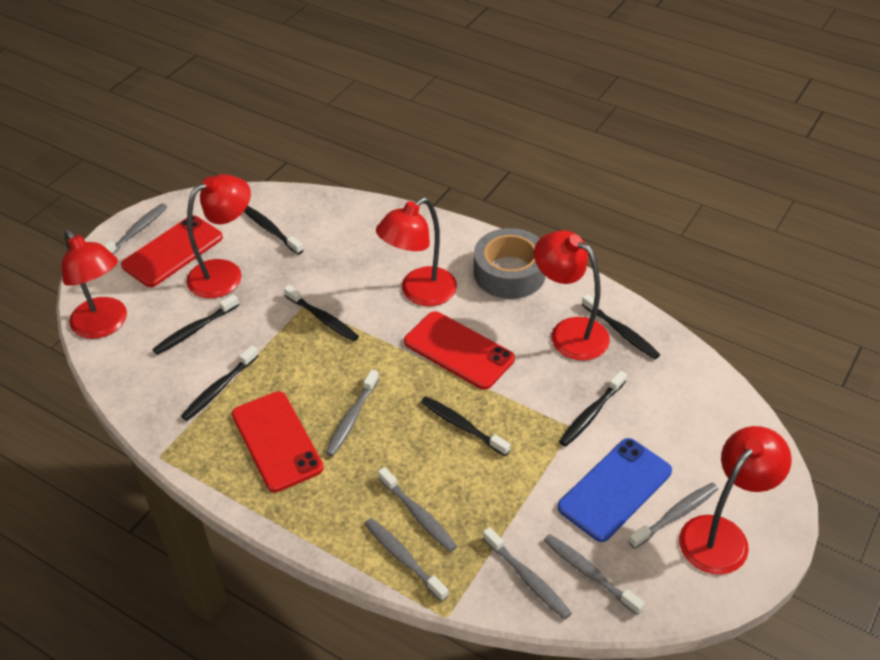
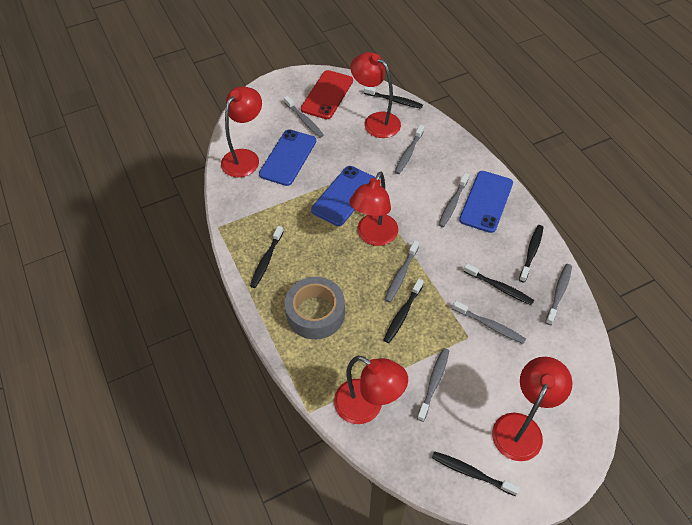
black toothbrush: 7 -> 6
blue phone: 1 -> 3
red phone: 3 -> 1

